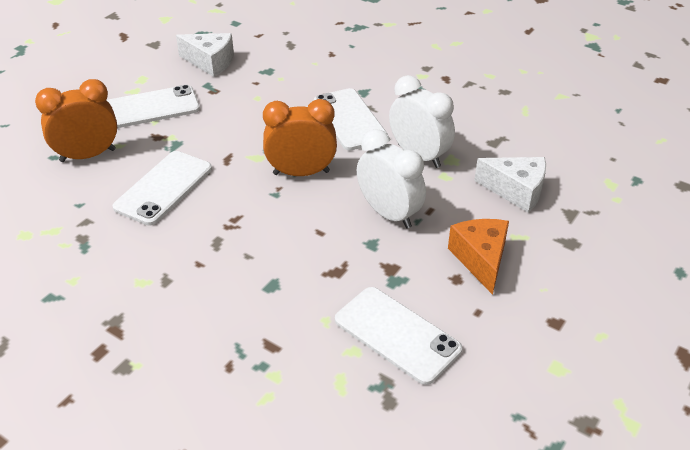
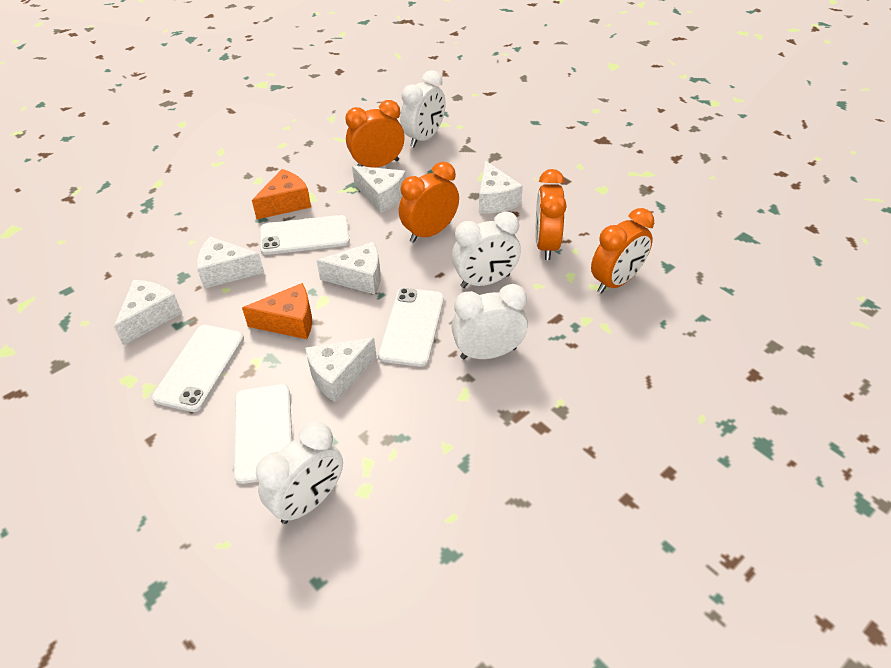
orange cheese: 1 -> 2
orange clock: 2 -> 4
white cheese: 2 -> 6
white clock: 2 -> 4

